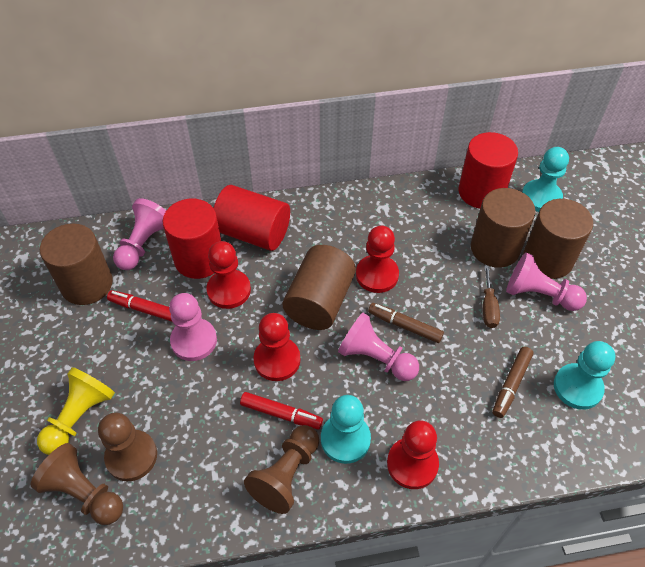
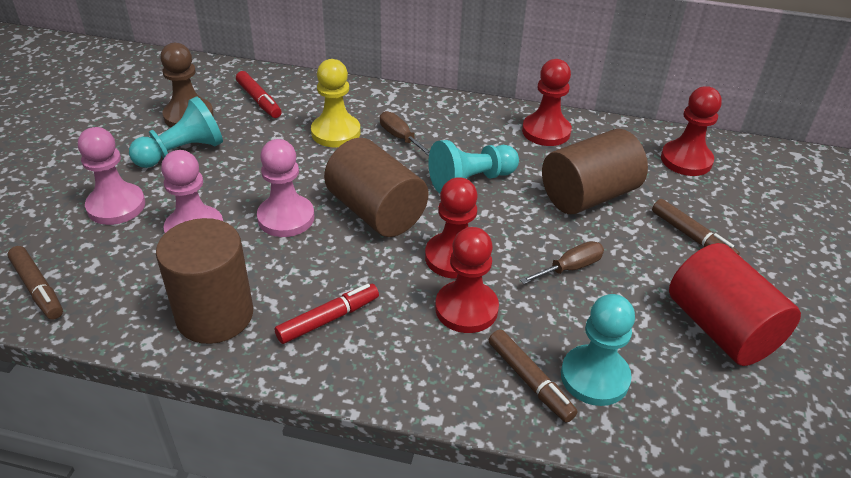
brown cylinder: 4 -> 3
brown marker: 2 -> 3
brown pawn: 3 -> 1
brown screwdriver: 1 -> 2
pink pawn: 4 -> 3
red cylinder: 3 -> 1

